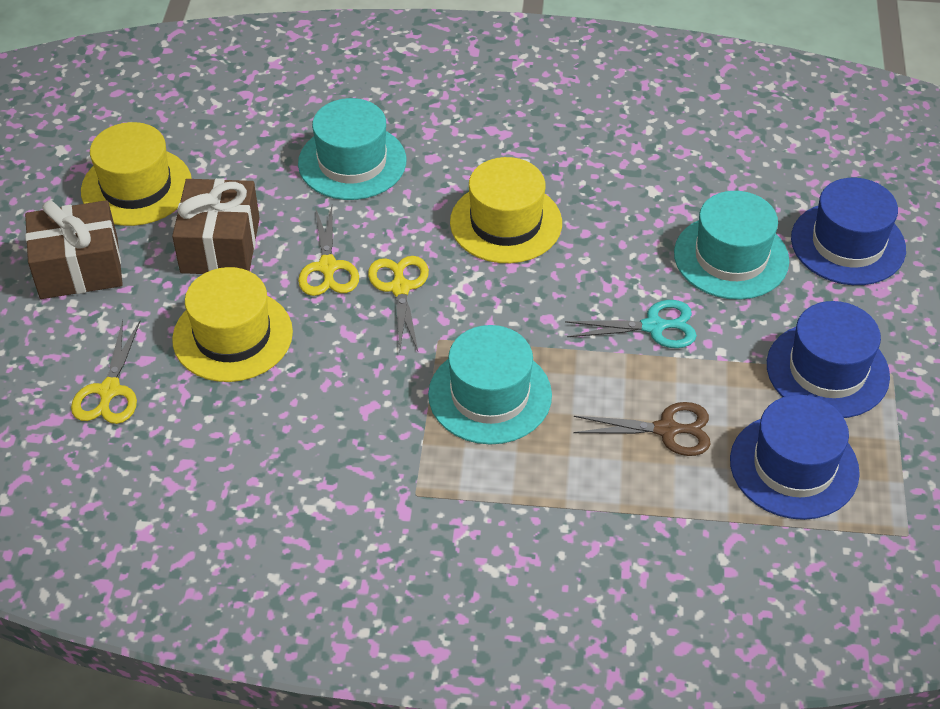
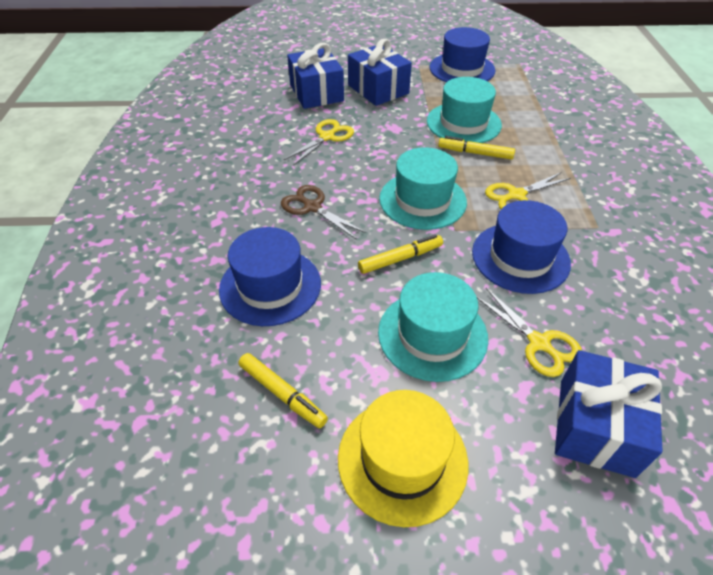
blue gift: 0 -> 3
brown gift: 2 -> 0
turquoise scissors: 1 -> 0
yellow hat: 3 -> 1
yellow marker: 0 -> 3

